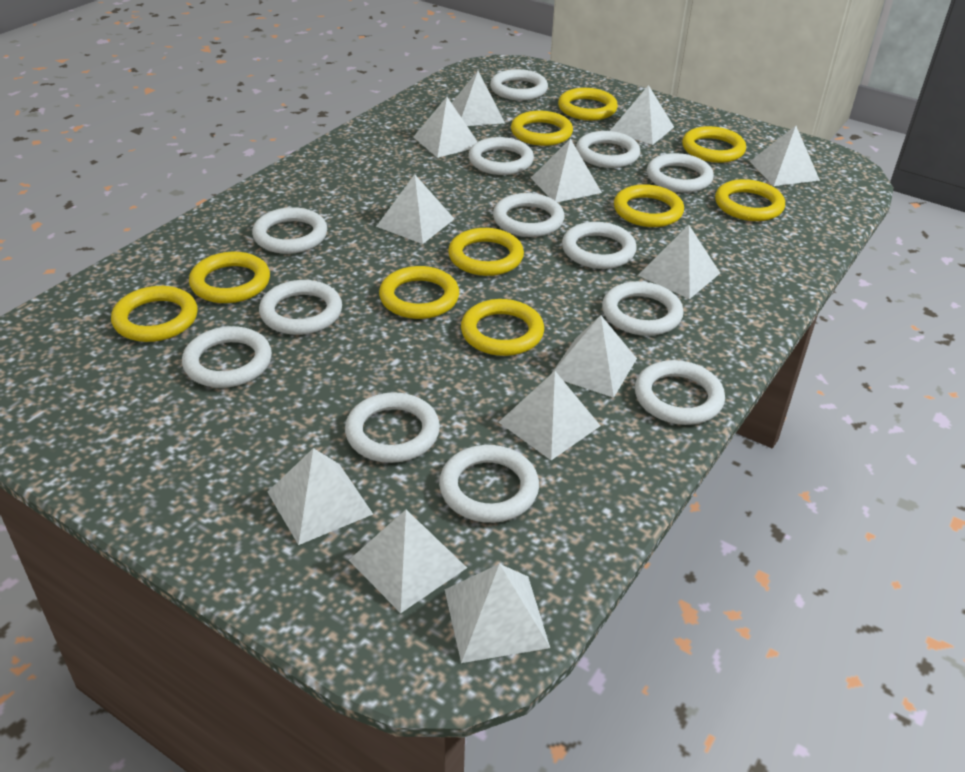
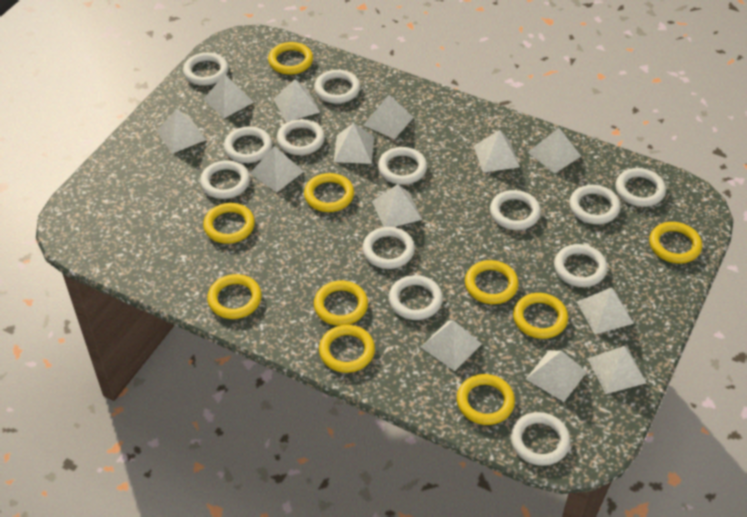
white pyramid: 12 -> 13

